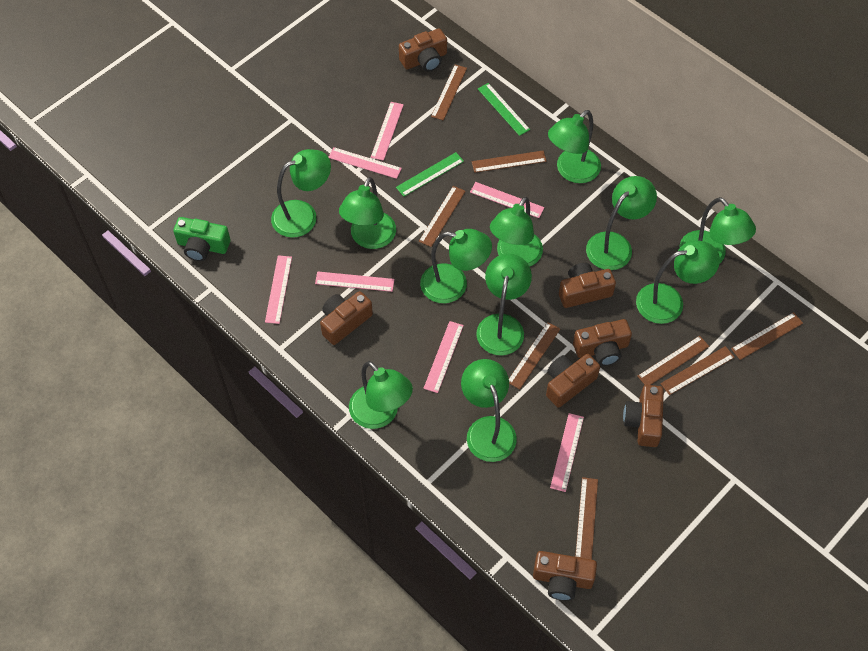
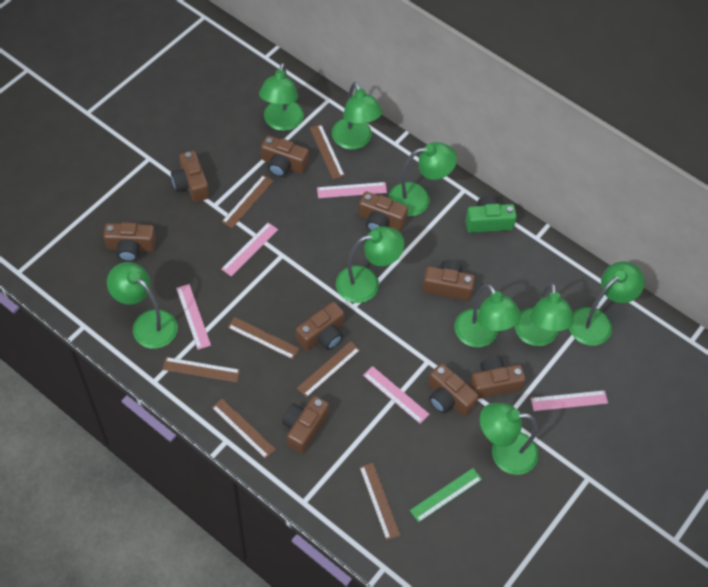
brown camera: 7 -> 9
brown ruler: 8 -> 7
green lamp: 11 -> 9
green ruler: 2 -> 1
pink ruler: 7 -> 5

